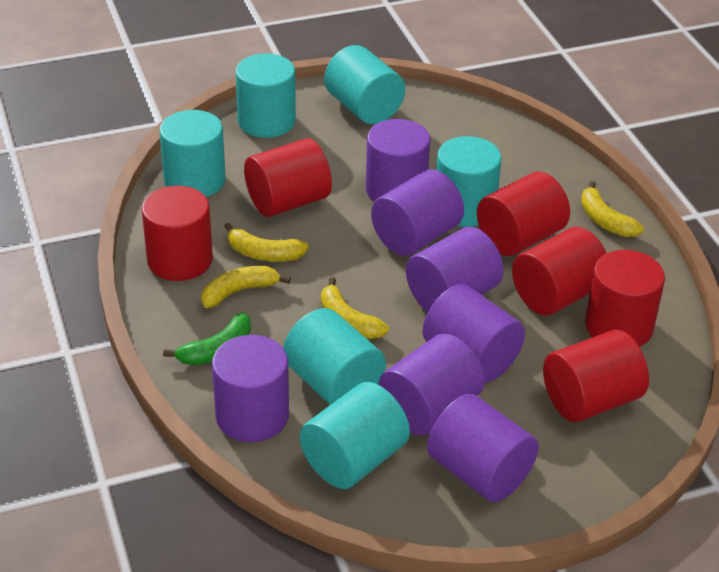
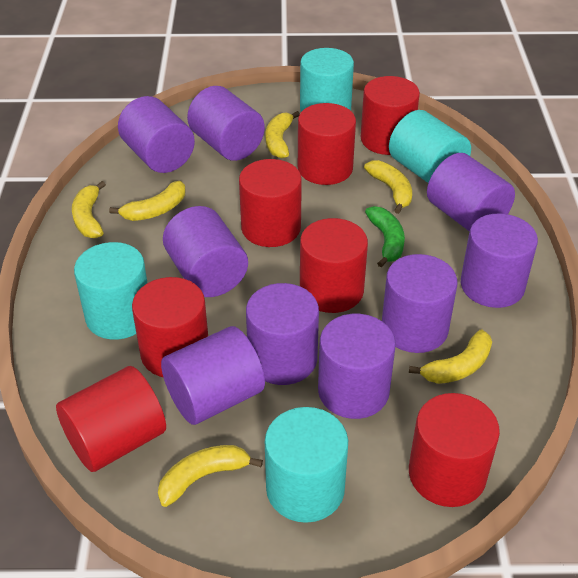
purple cylinder: 7 -> 9
red cylinder: 6 -> 7
turquoise cylinder: 6 -> 4
yellow banana: 4 -> 6

